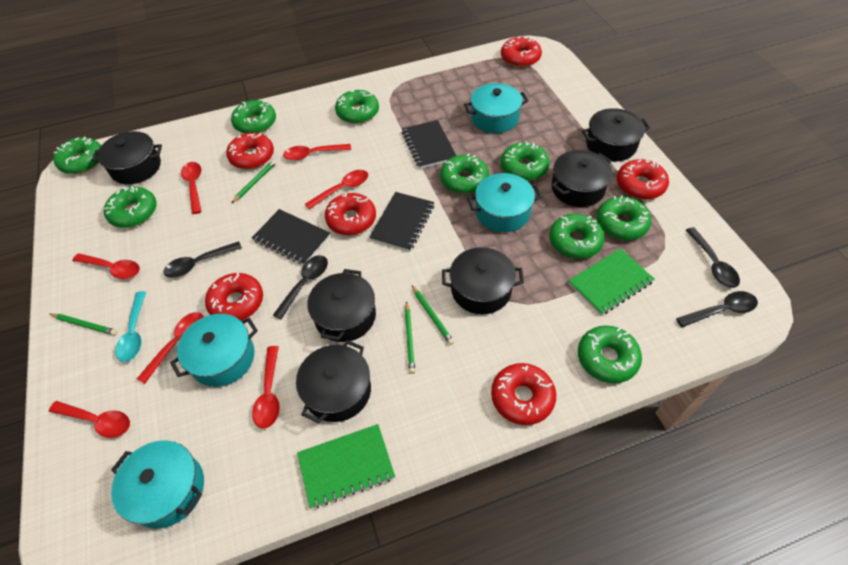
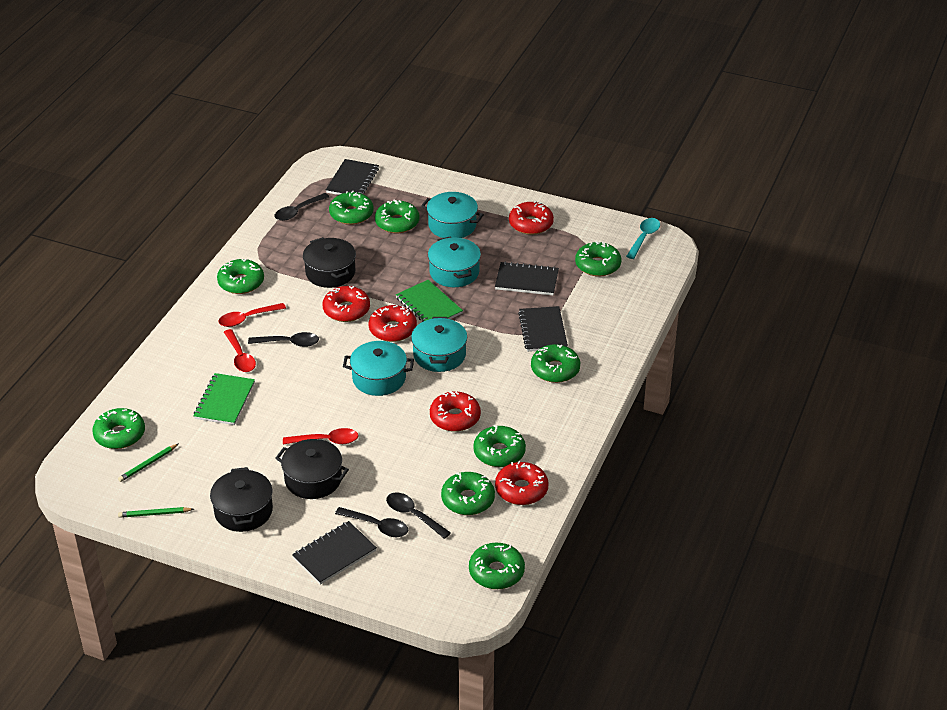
black notebook: 3 -> 4
black pot: 6 -> 3
green pencil: 4 -> 2
red donut: 6 -> 5
red spoon: 7 -> 3

